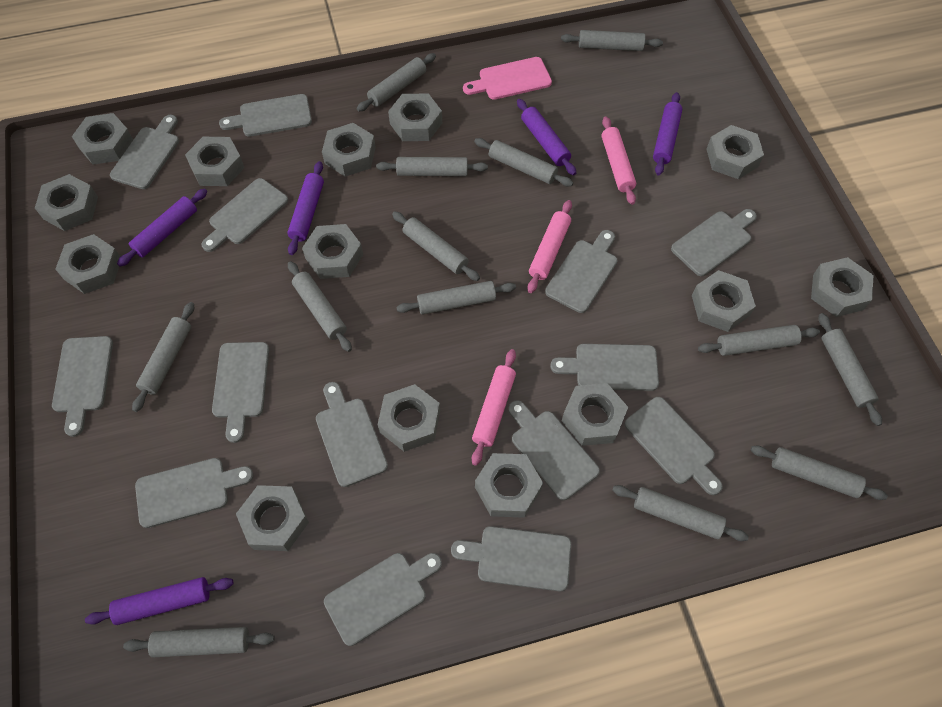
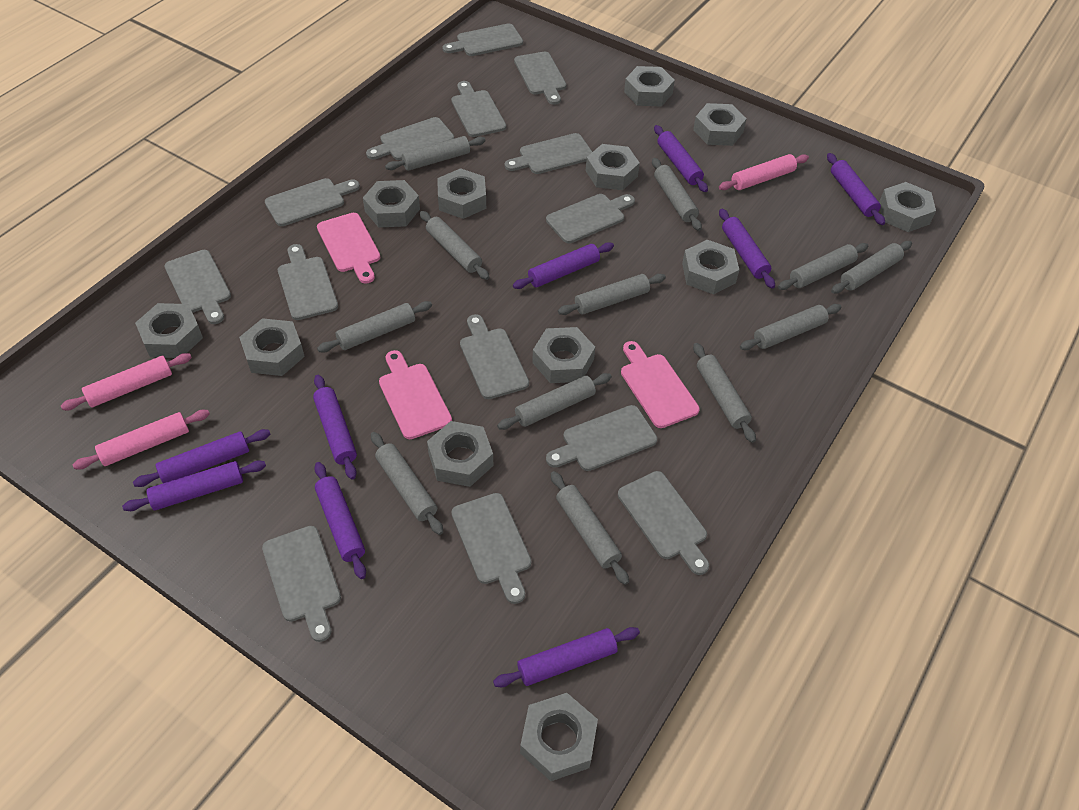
grey nut: 14 -> 12
grey rolling pin: 13 -> 12
pink cutting board: 1 -> 3
purple rolling pin: 5 -> 9

